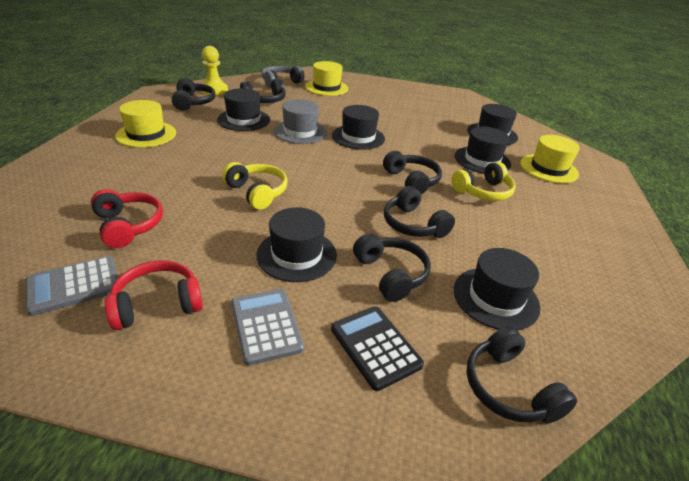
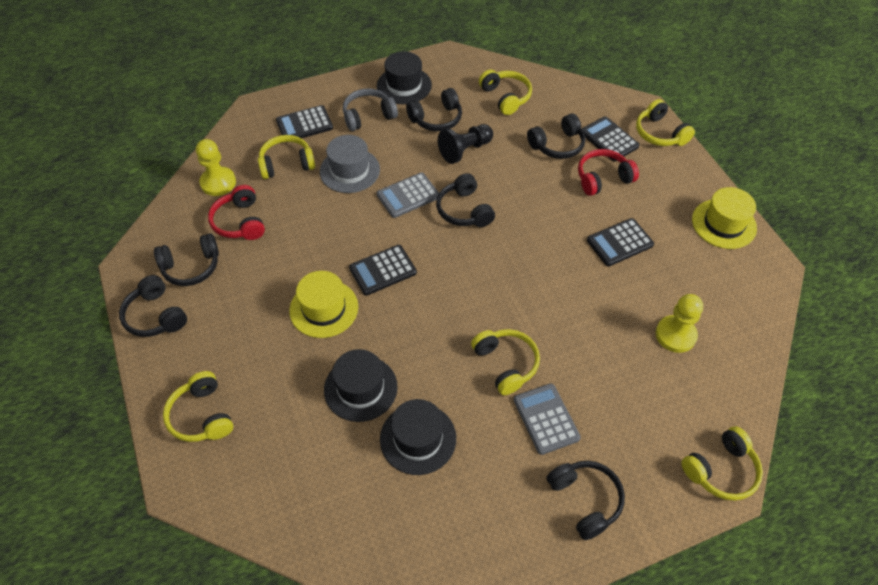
black calculator: 1 -> 4
black hat: 6 -> 3
black pawn: 0 -> 1
yellow hat: 3 -> 2
yellow headphones: 2 -> 6
yellow pawn: 1 -> 2

